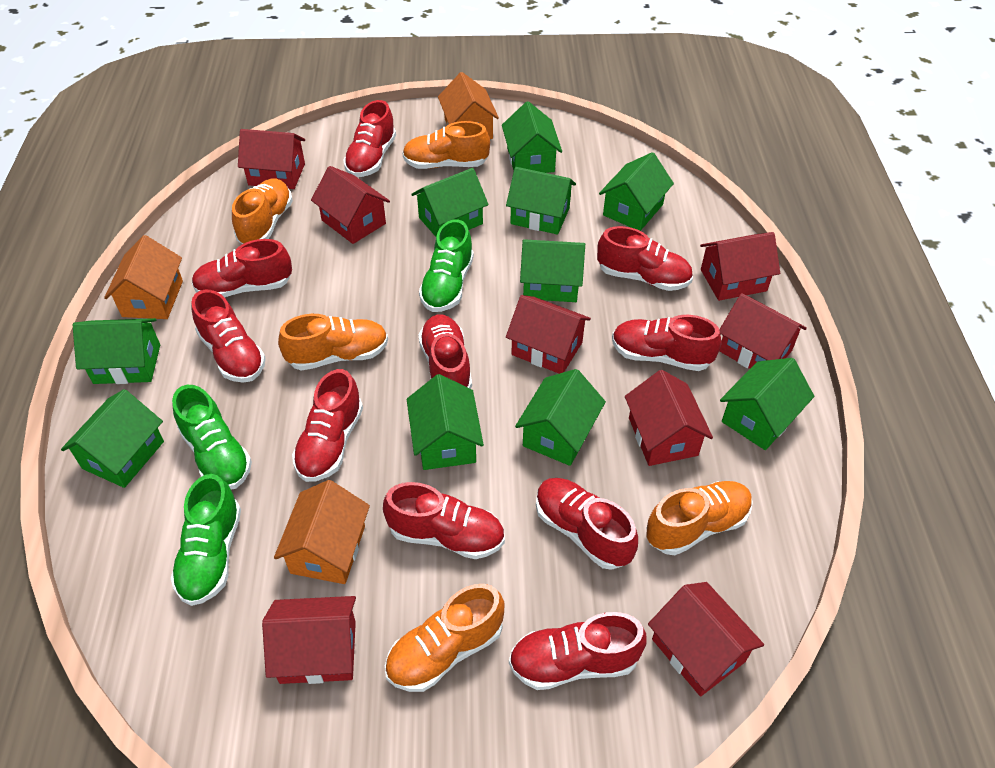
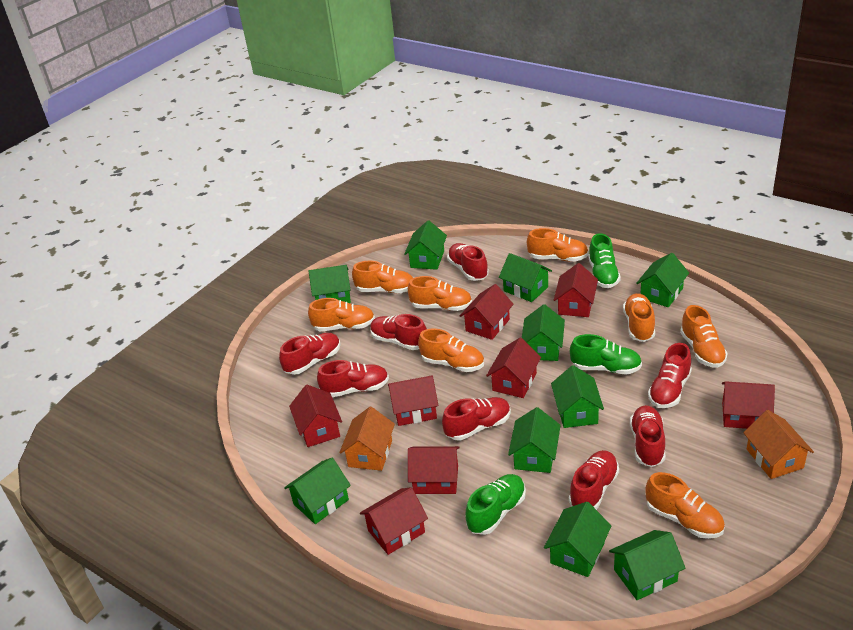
orange house: 3 -> 2
orange shoe: 5 -> 8
red shoe: 10 -> 8

